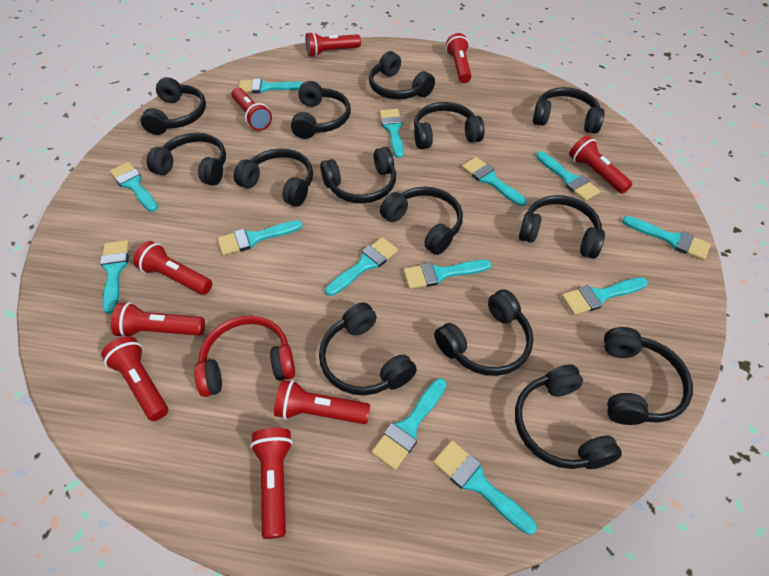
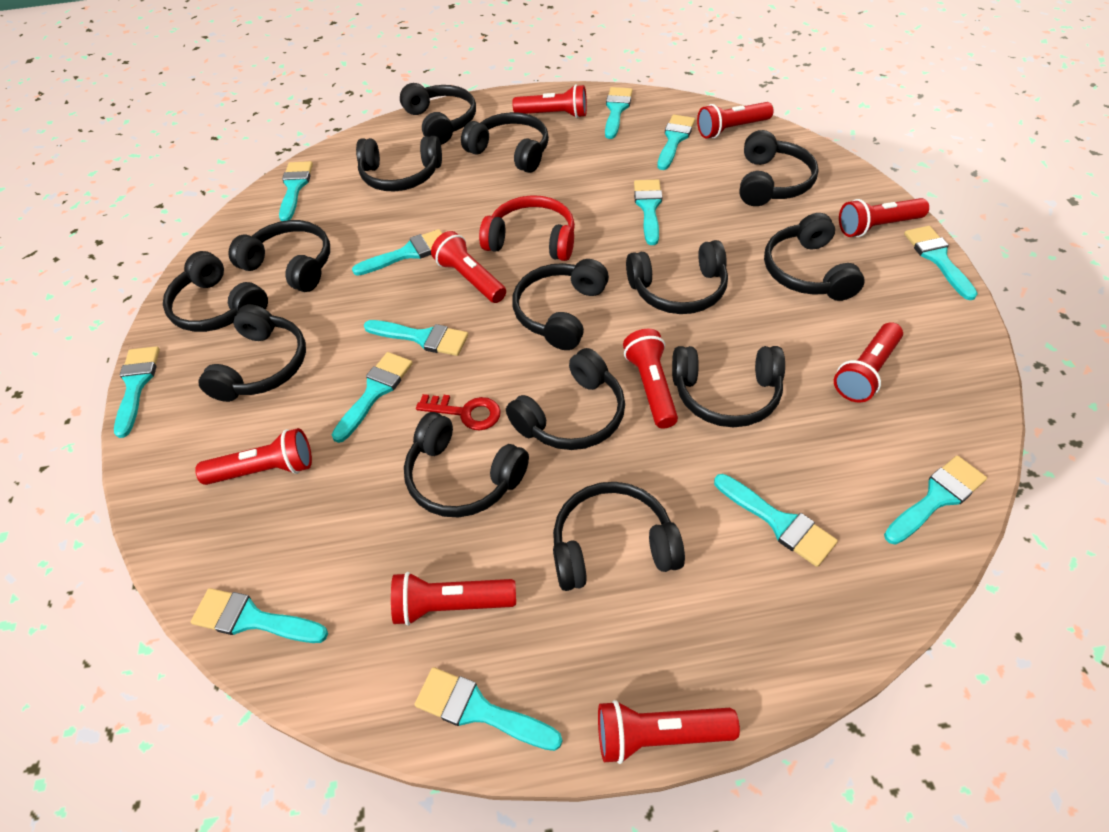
red key: 0 -> 1

